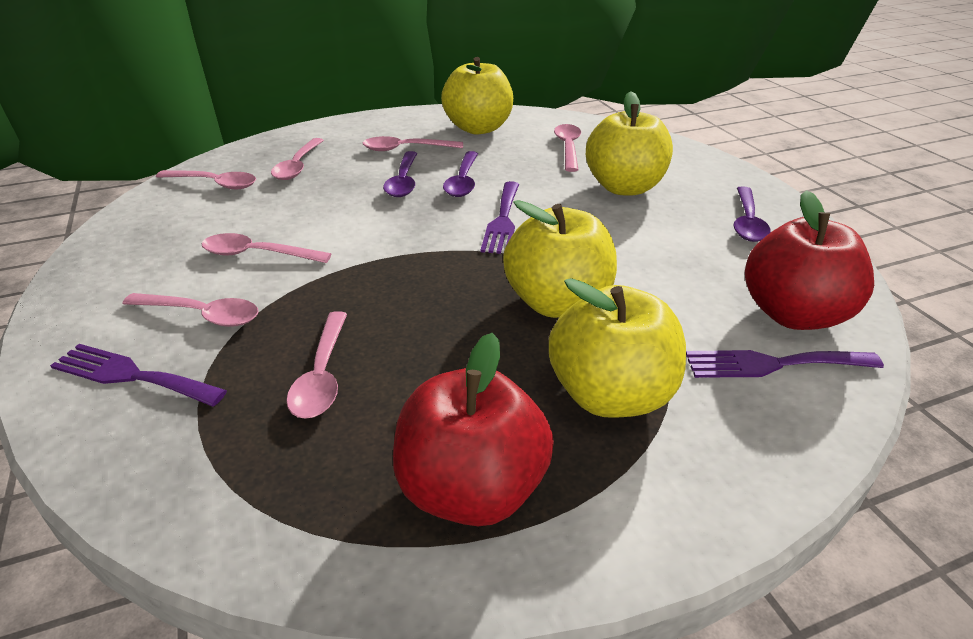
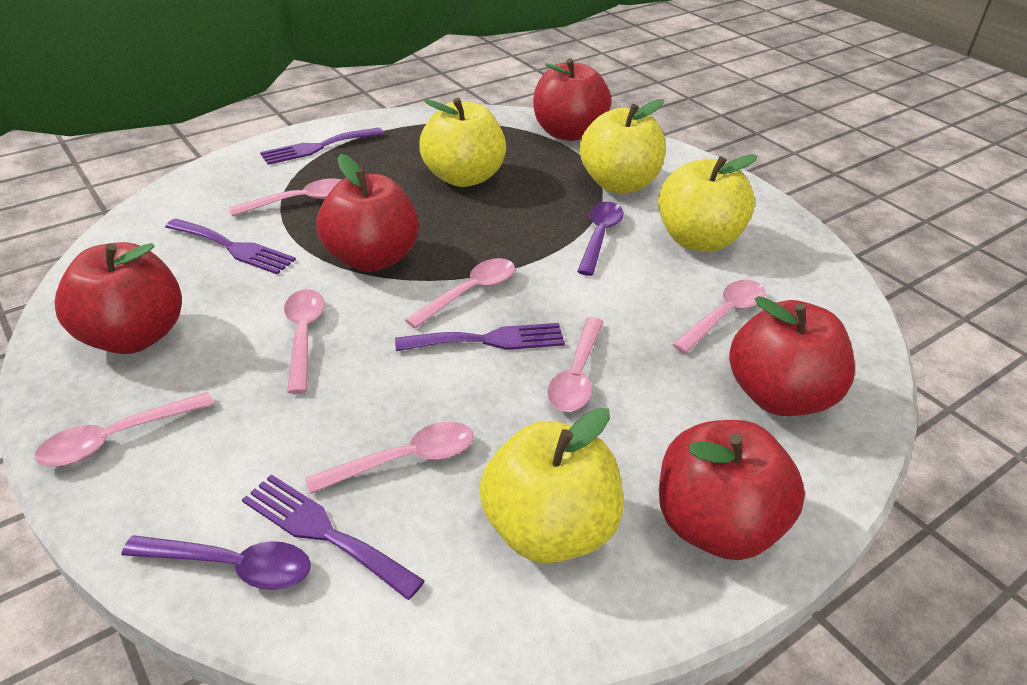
purple fork: 3 -> 4
purple spoon: 3 -> 2
red apple: 2 -> 5

